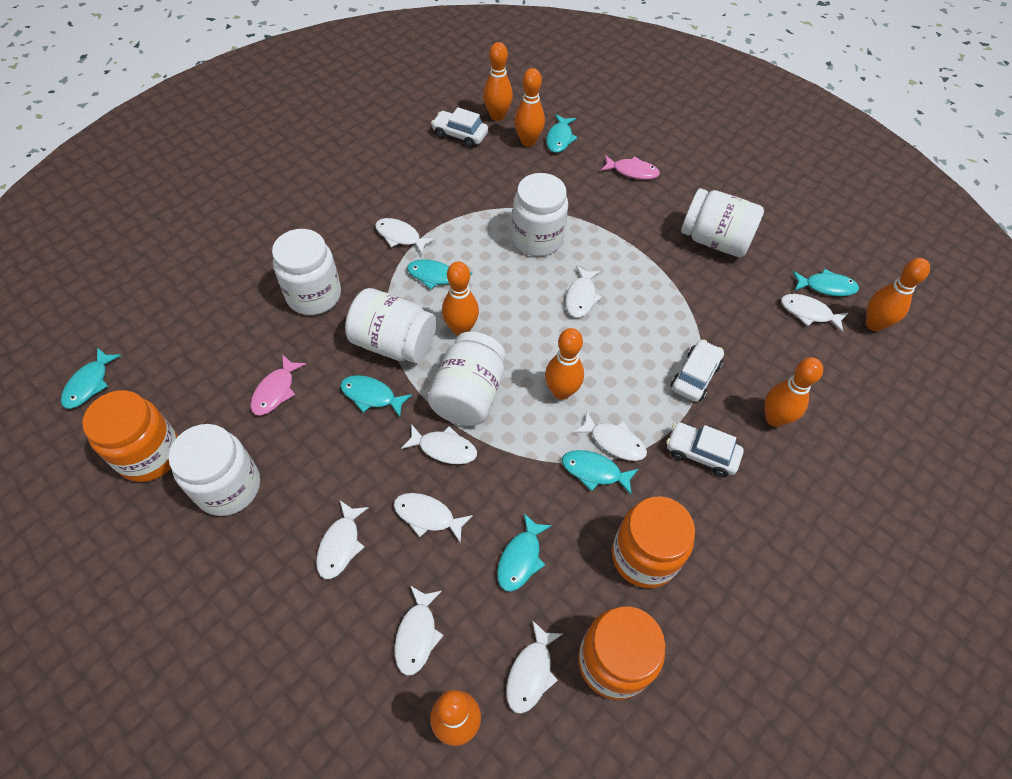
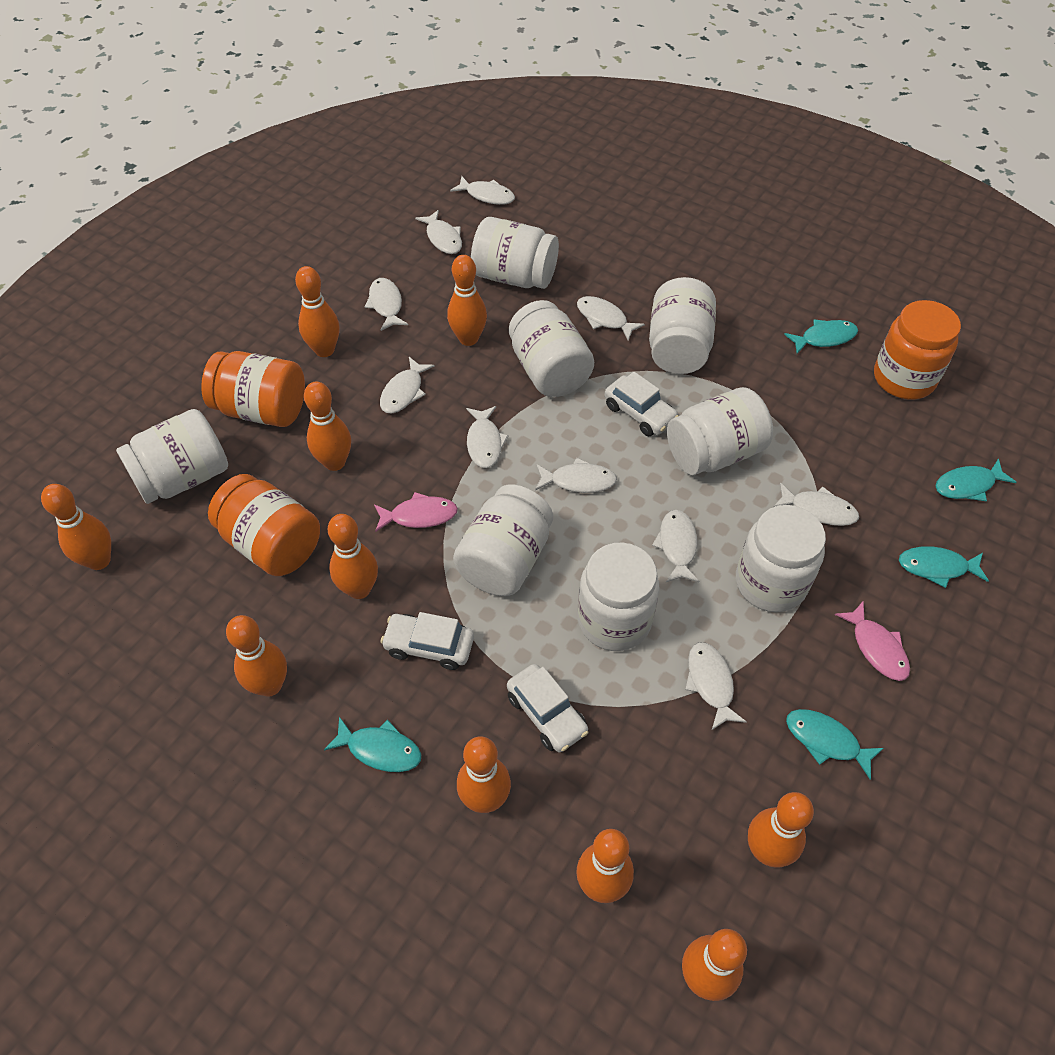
orange bowling pin: 7 -> 10
turquoise fish: 7 -> 5
white fish: 9 -> 10
white jar: 6 -> 8

